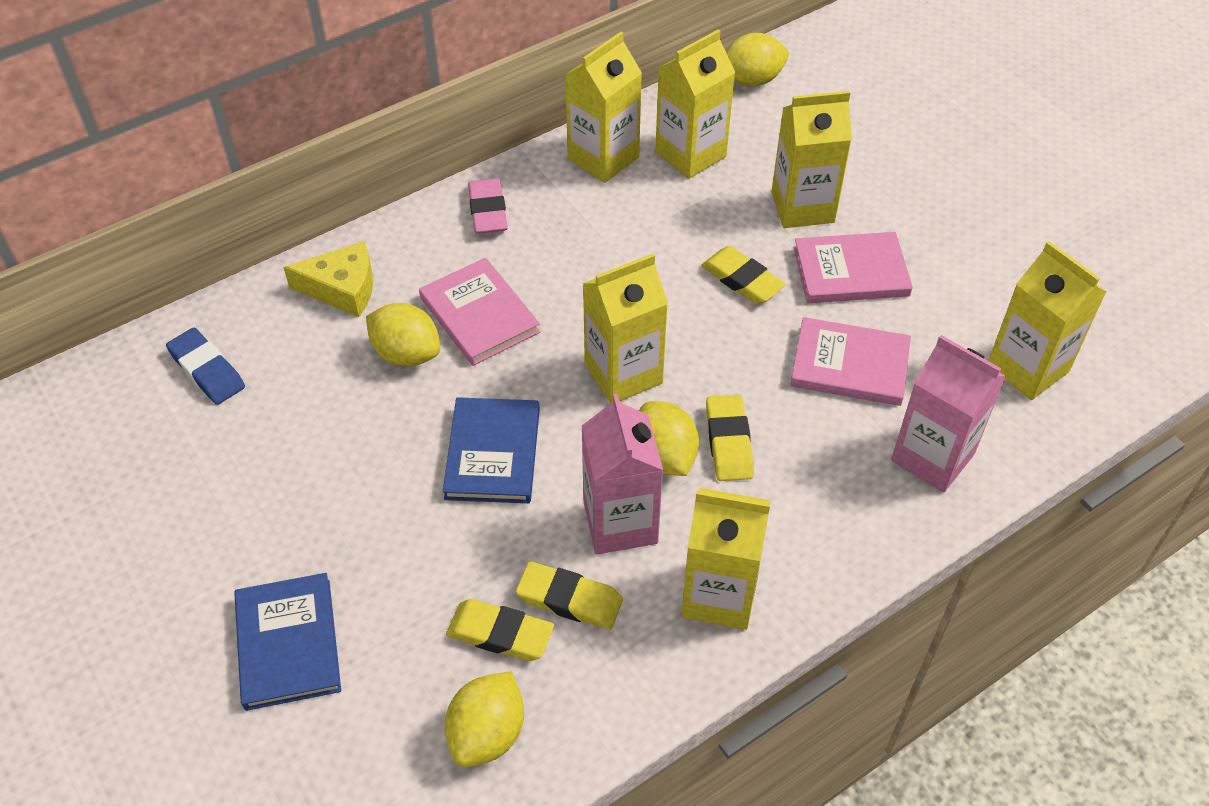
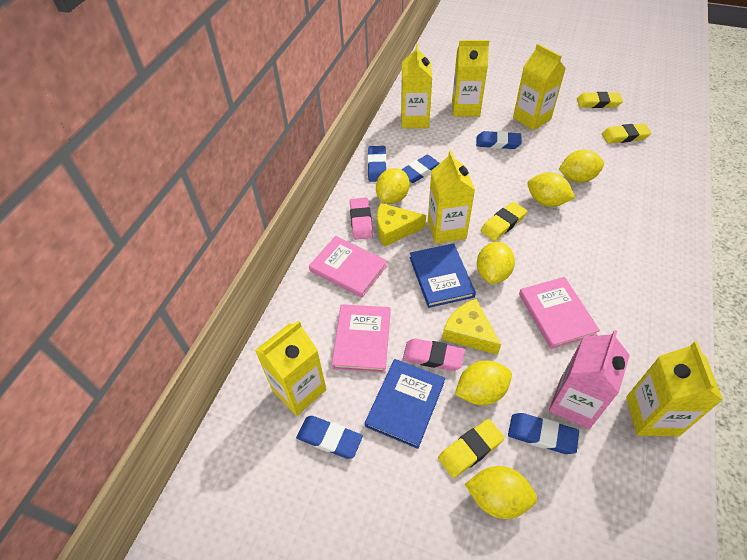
blue eraser: 1 -> 5
pink carton: 2 -> 1
pink eraser: 1 -> 2
yellow cheese: 1 -> 2
yellow lemon: 4 -> 6

